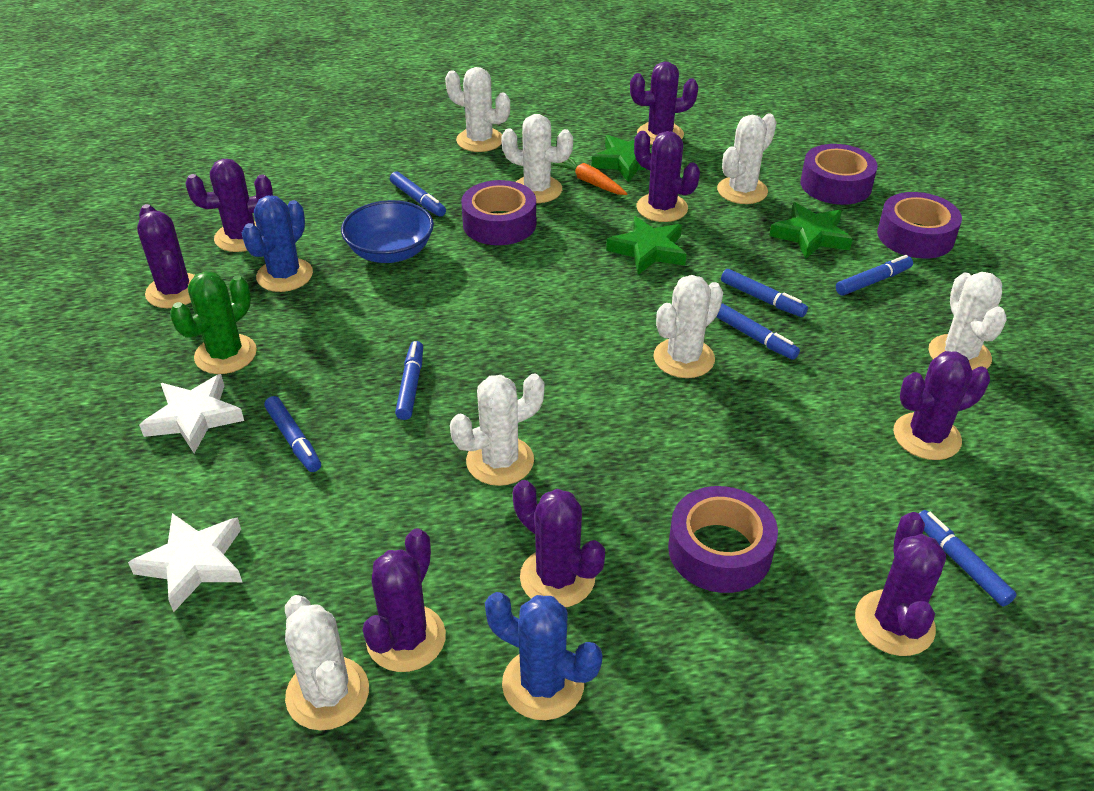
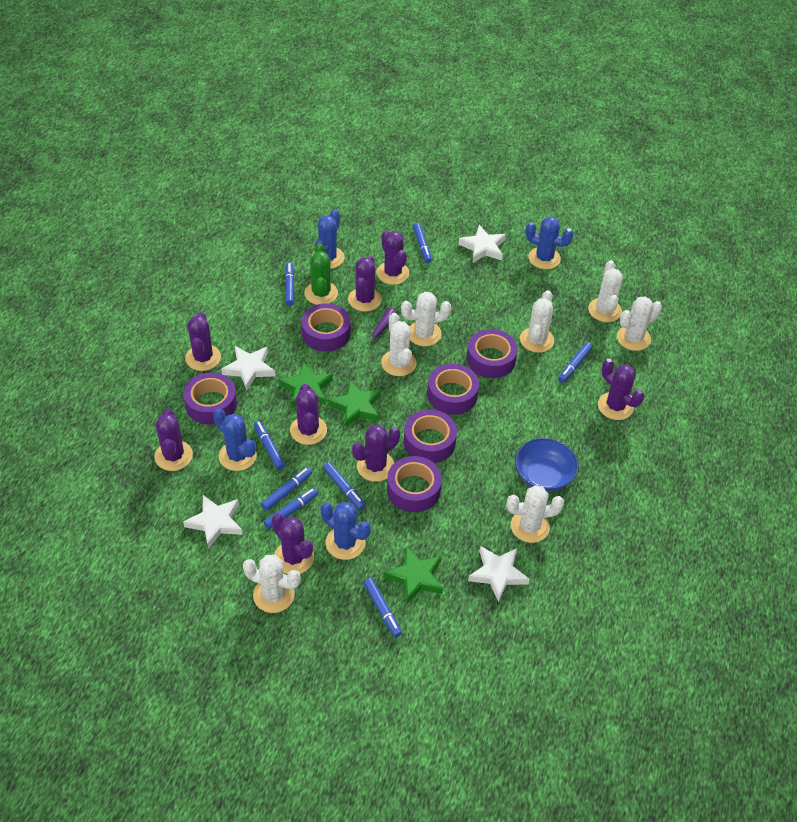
blue cactus: 2 -> 4
blue marker: 7 -> 8
orange carrot: 1 -> 0
purple carrot: 0 -> 1
purple tape: 4 -> 6
white star: 2 -> 4

